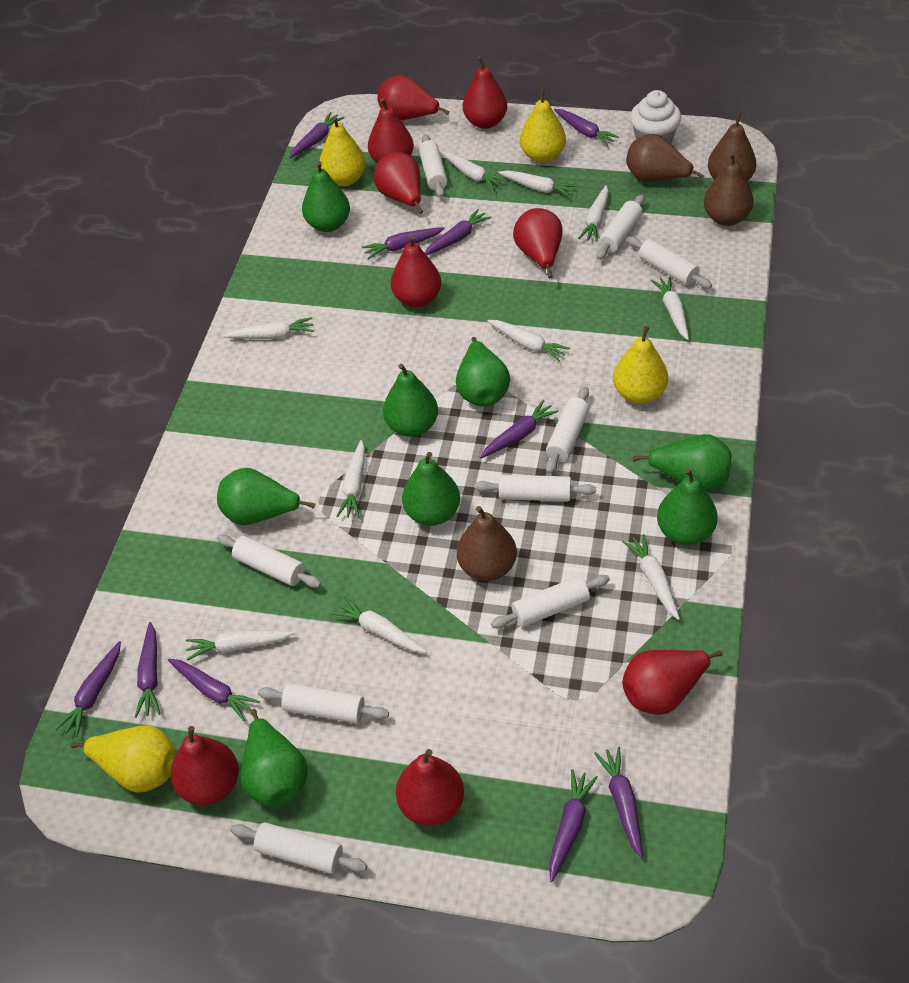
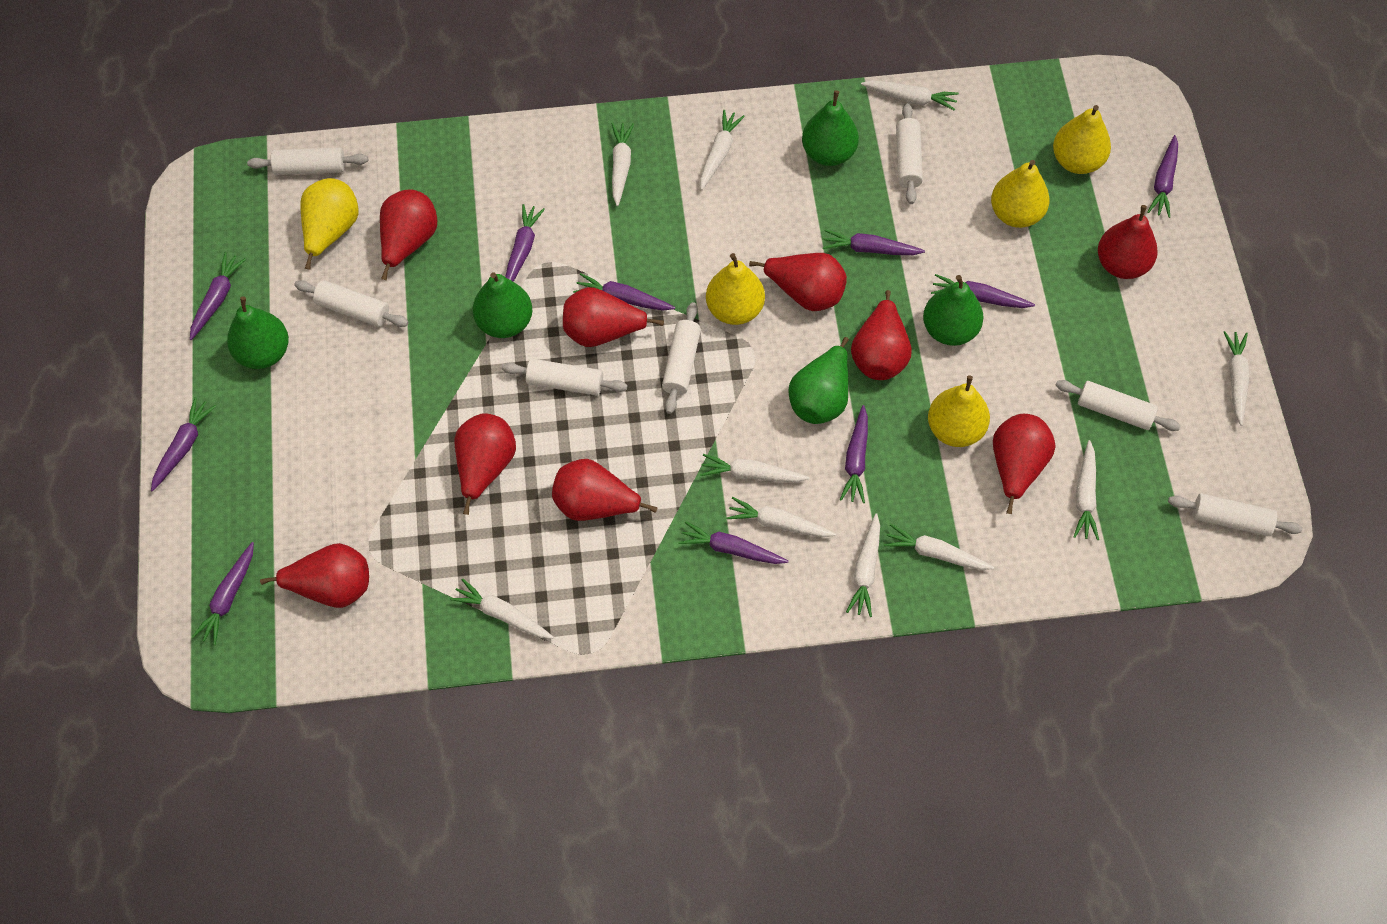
brown pear: 4 -> 0
green pear: 8 -> 5
white cupcake: 1 -> 0
white rolling pin: 9 -> 7
yellow pear: 4 -> 5

